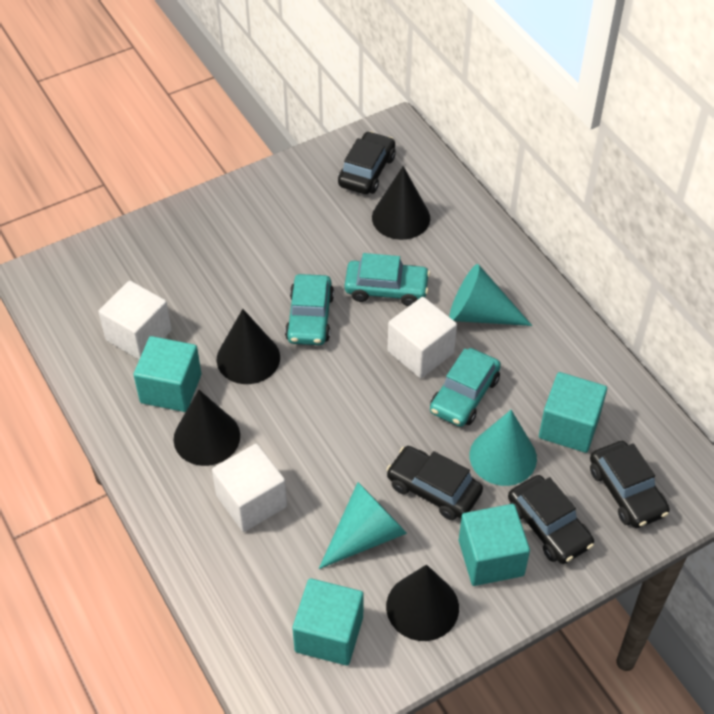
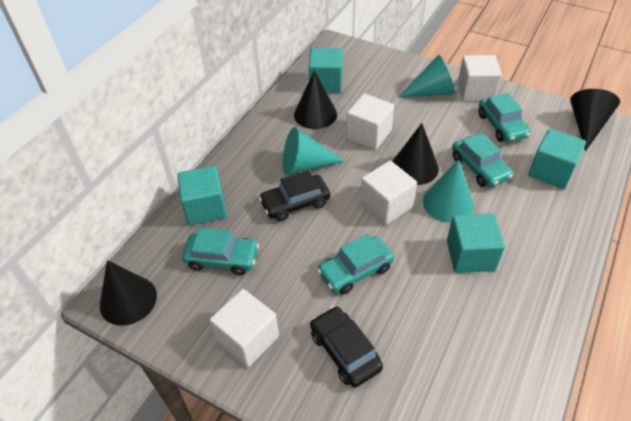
black car: 4 -> 2
turquoise car: 3 -> 4
white cube: 3 -> 4

